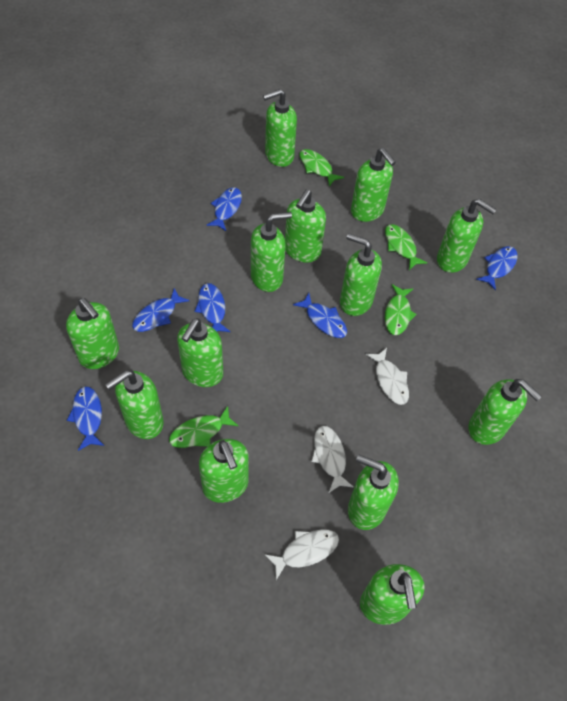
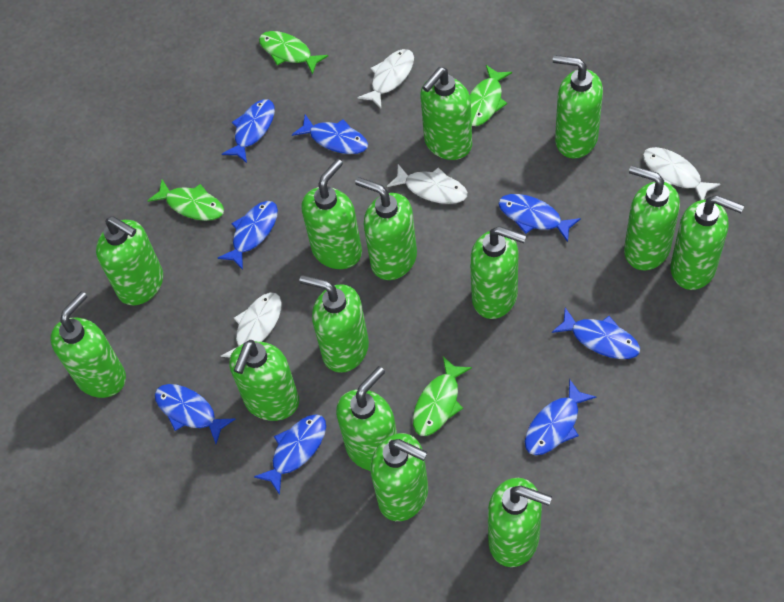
blue fish: 6 -> 8
green soap dispenser: 13 -> 14
white fish: 3 -> 4

